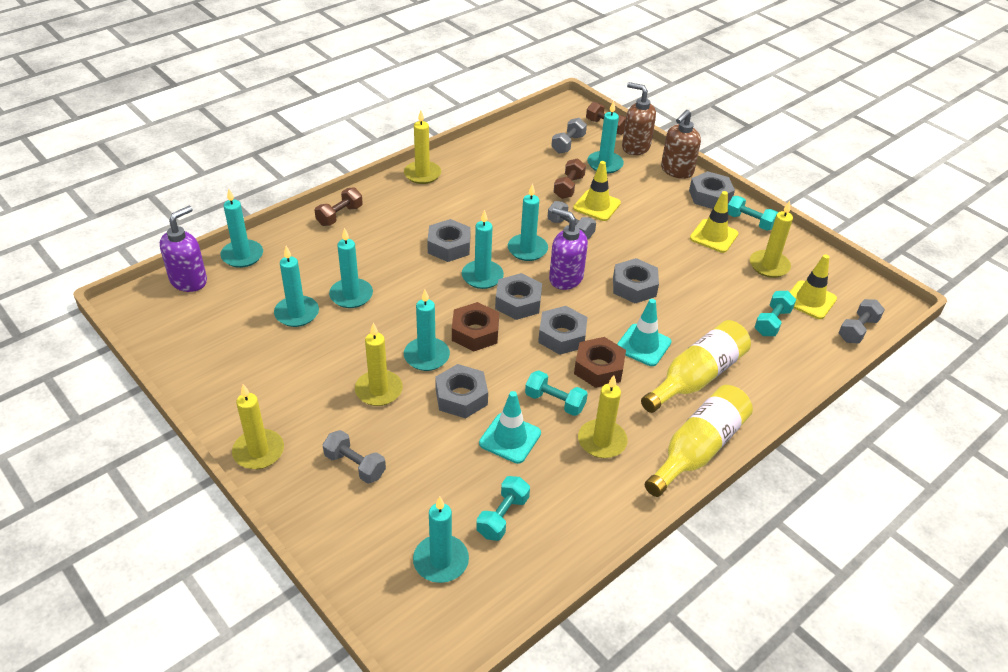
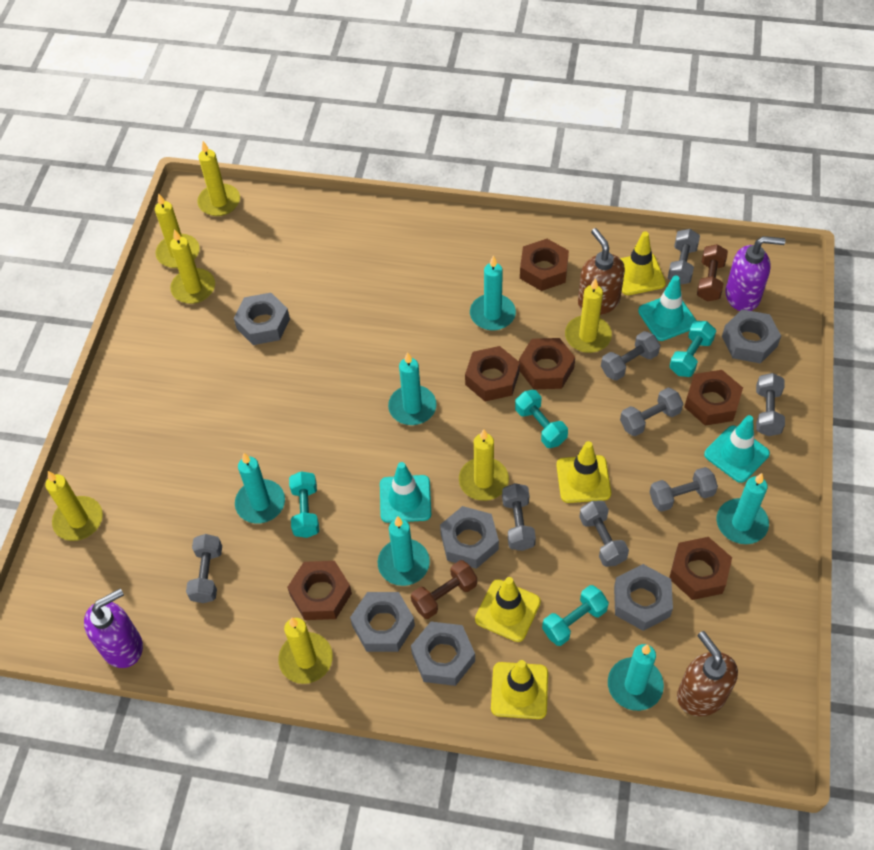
brown dumbbell: 3 -> 2
brown nut: 2 -> 6
grey dumbbell: 4 -> 8
turquoise candle: 8 -> 6
turquoise traffic cone: 2 -> 3
yellow bottle: 2 -> 0
yellow candle: 5 -> 7
yellow traffic cone: 3 -> 4

